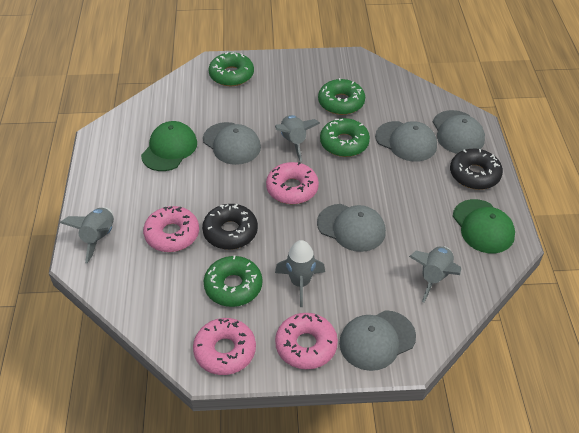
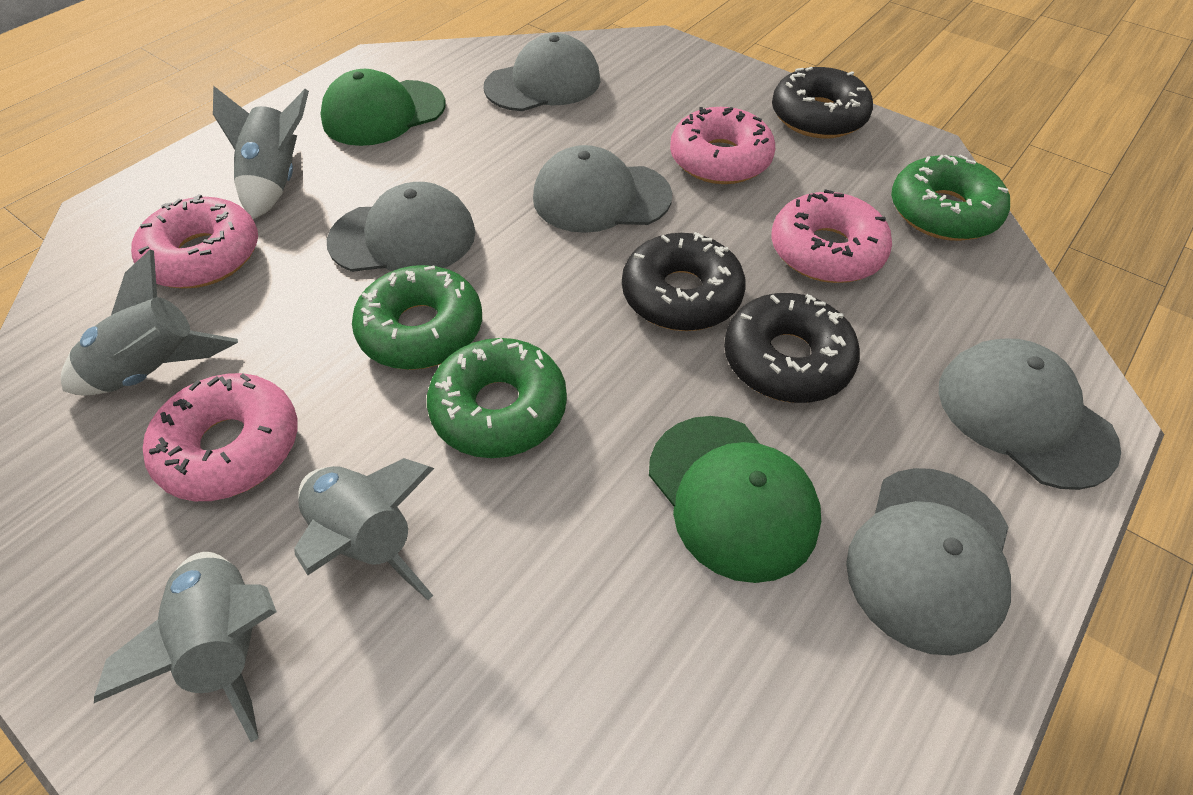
black donut: 2 -> 3
green donut: 4 -> 3

